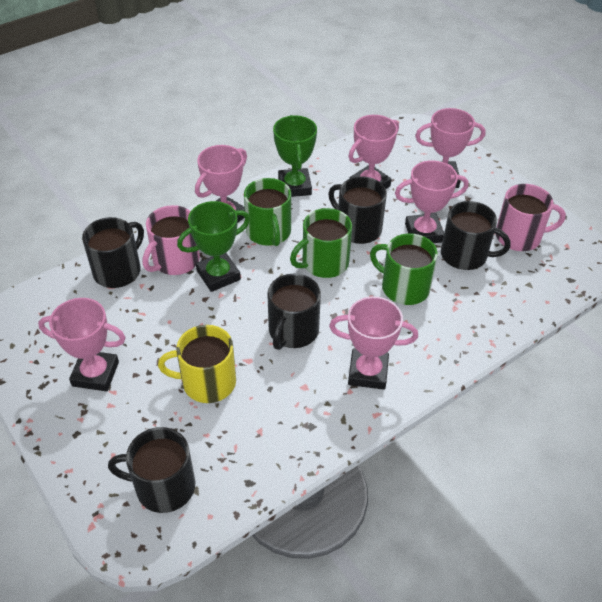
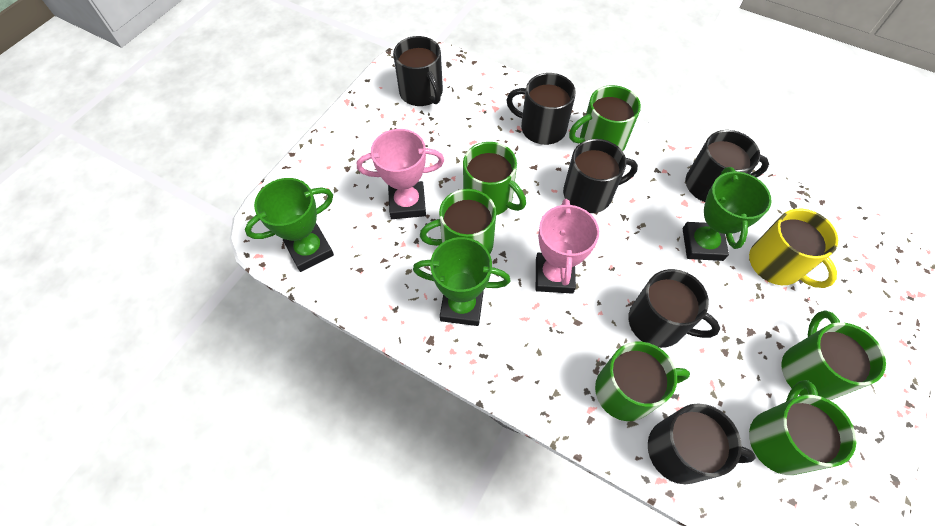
black mug: 5 -> 6
green mug: 3 -> 6
green trophy: 2 -> 3
pink mug: 2 -> 0
pink trophy: 6 -> 2

